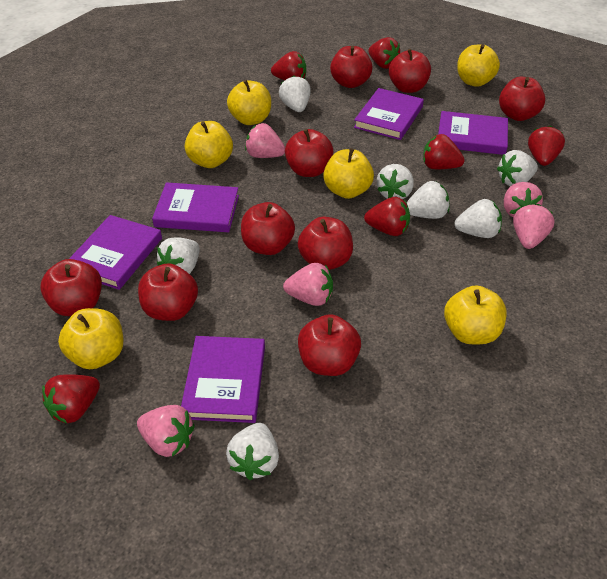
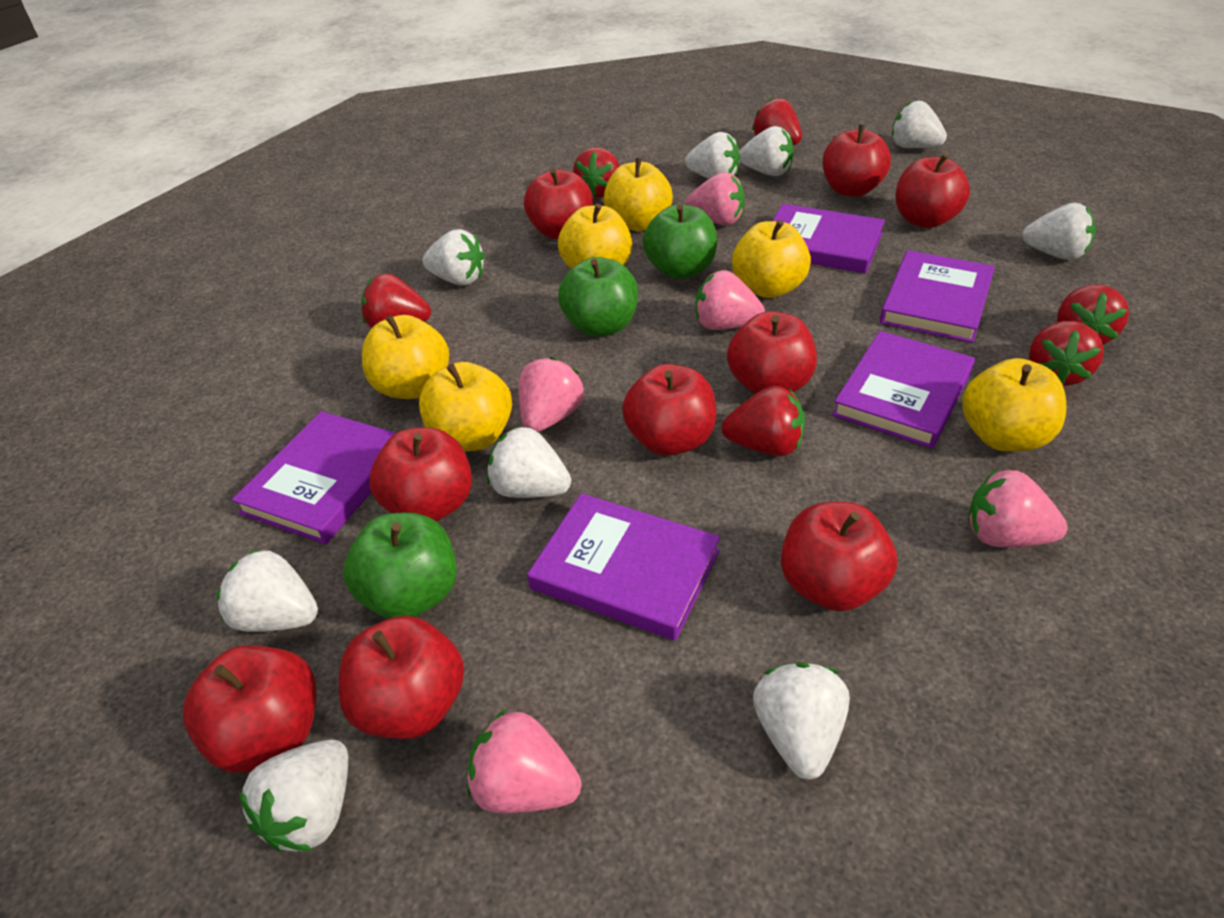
green apple: 0 -> 3
white strawberry: 7 -> 9

